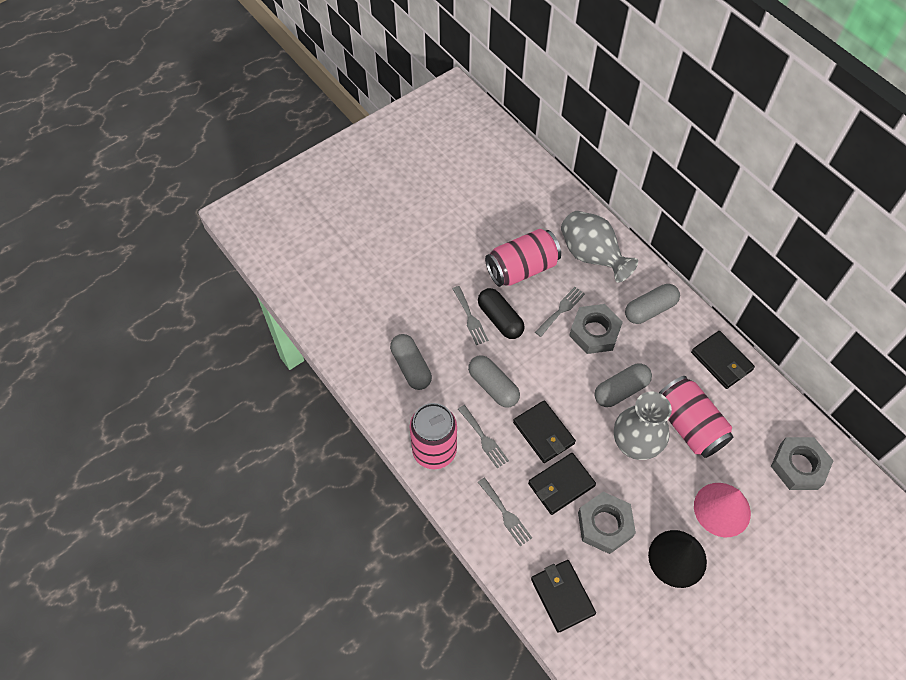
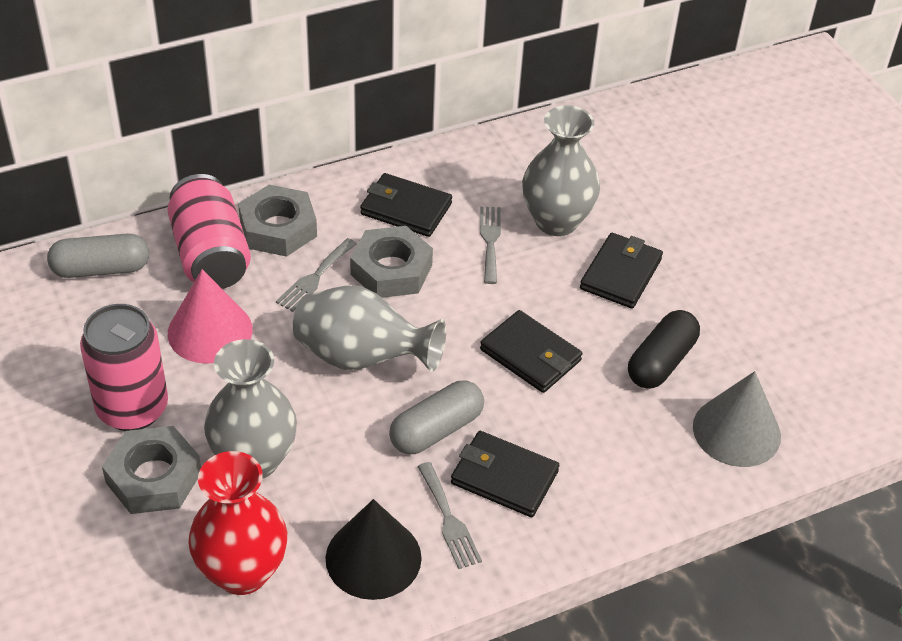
grey capsule: 4 -> 2
grey cone: 0 -> 1
grey fork: 4 -> 3
grey vase: 2 -> 3
pink can: 3 -> 2
red vase: 0 -> 1

